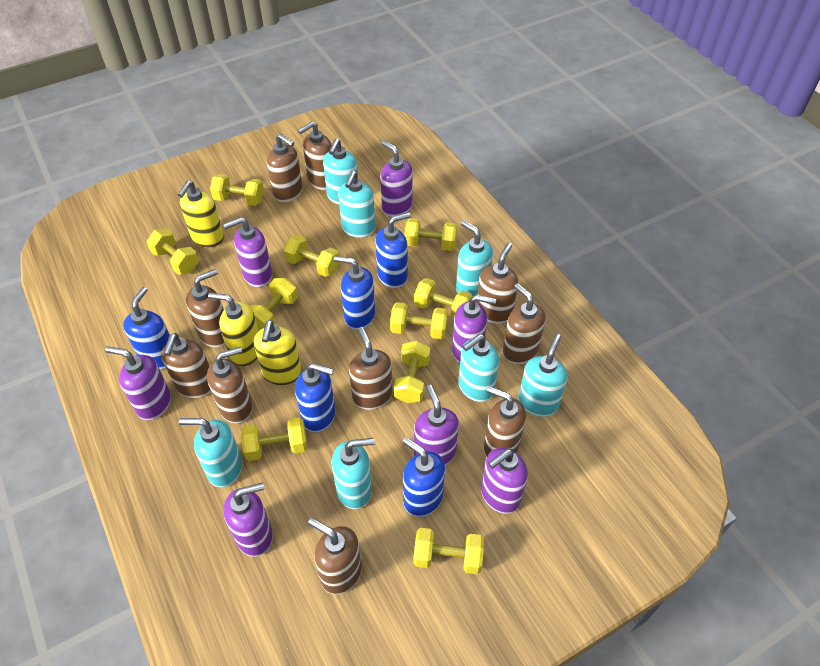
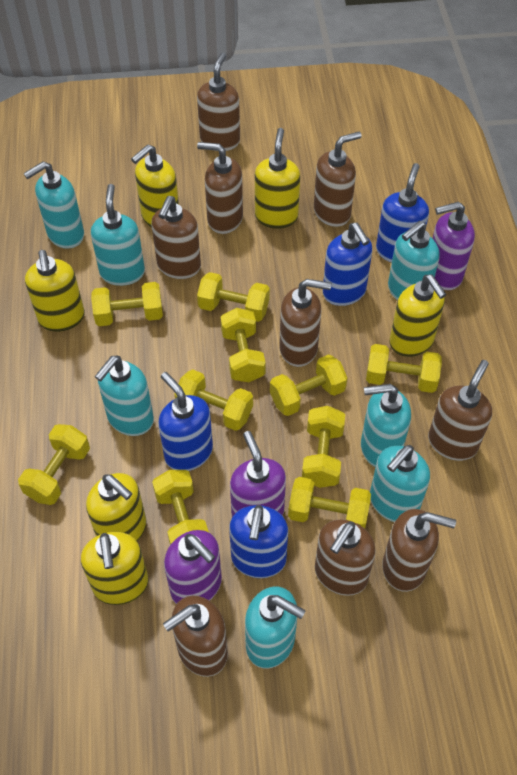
blue soap dispenser: 5 -> 4
brown soap dispenser: 10 -> 9
purple soap dispenser: 7 -> 3
yellow soap dispenser: 3 -> 6

